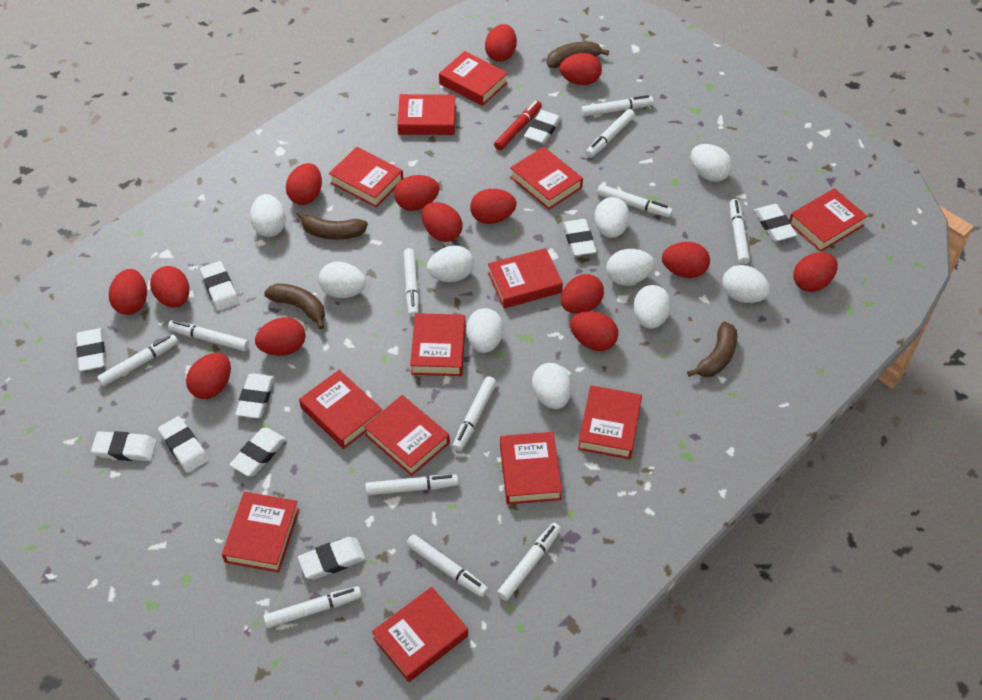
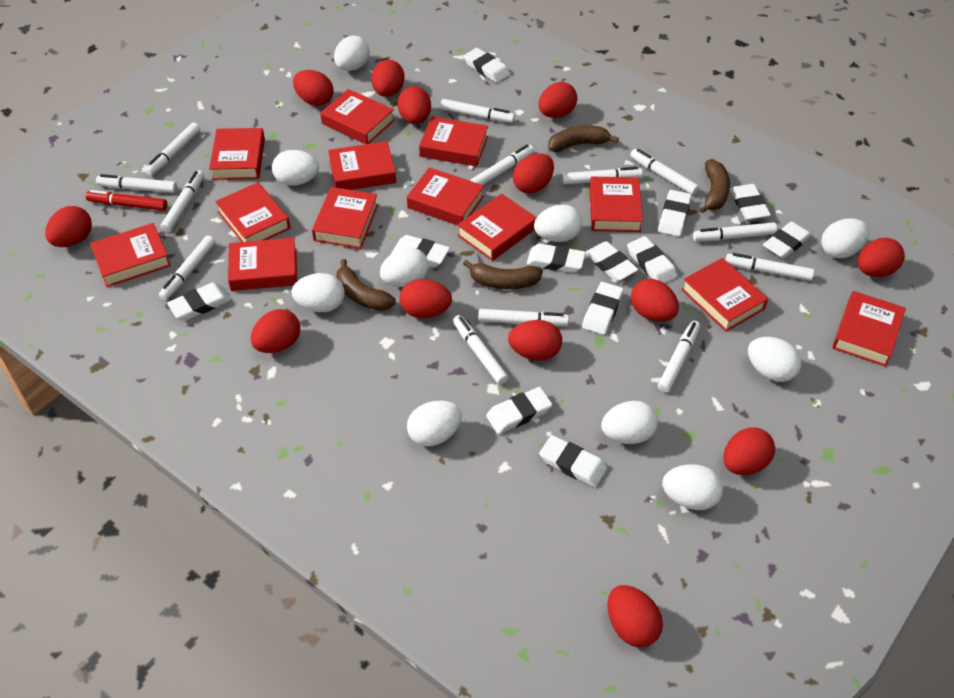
red egg: 14 -> 13
white eraser: 10 -> 12
white marker: 12 -> 13

